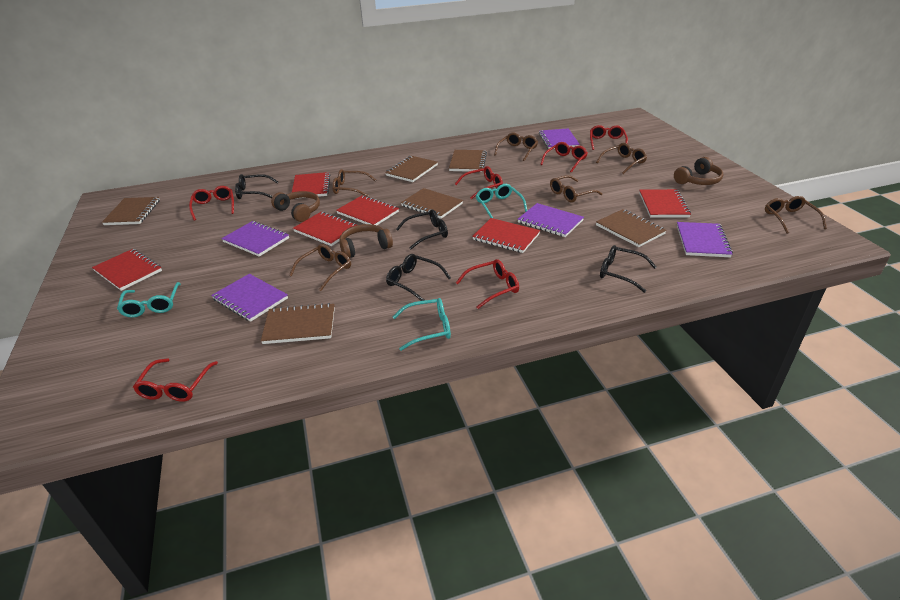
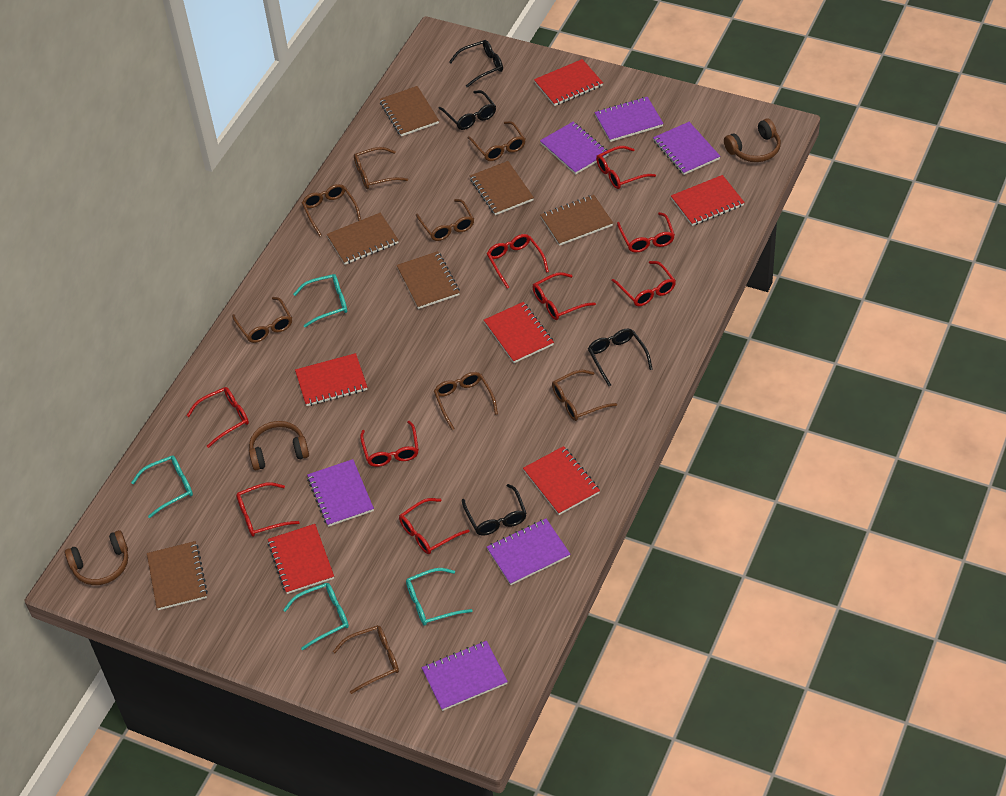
brown glasses: 6 -> 8
purple notebook: 5 -> 6
red glasses: 6 -> 9
turquoise glasses: 3 -> 4

